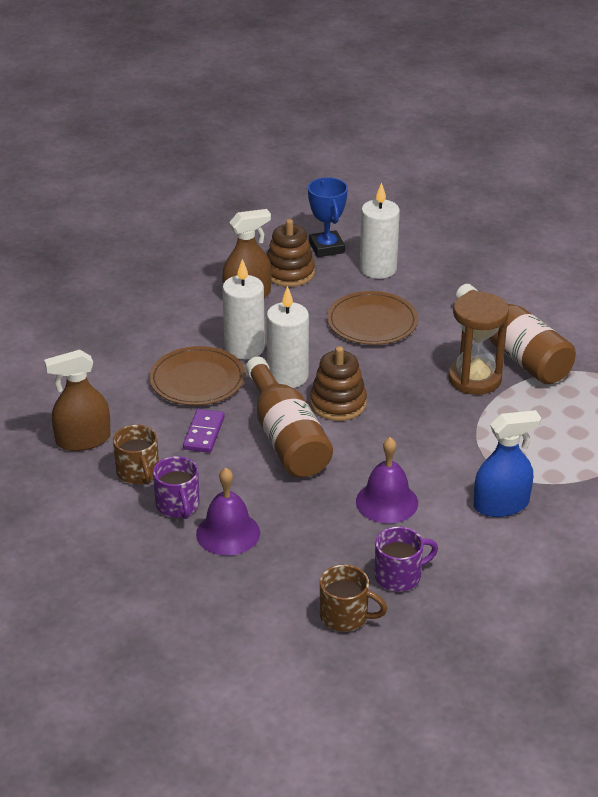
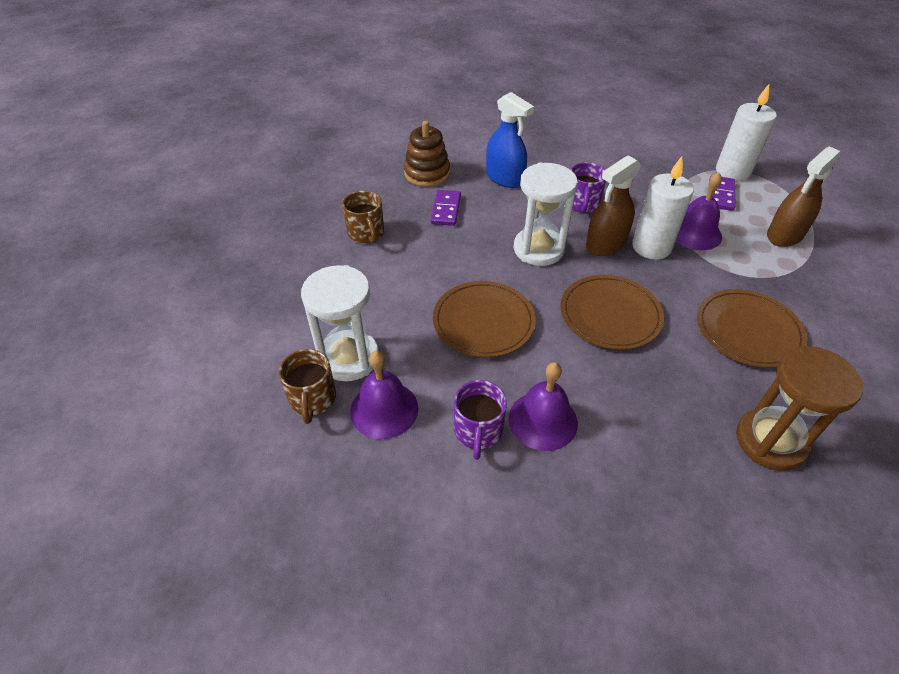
blue trophy: 1 -> 0
brown bottle: 2 -> 0
brown plate: 2 -> 3
brown stacking toy: 2 -> 1
purple bell: 2 -> 3
purple domino: 1 -> 2
white candle: 3 -> 2
white hourglass: 0 -> 2

